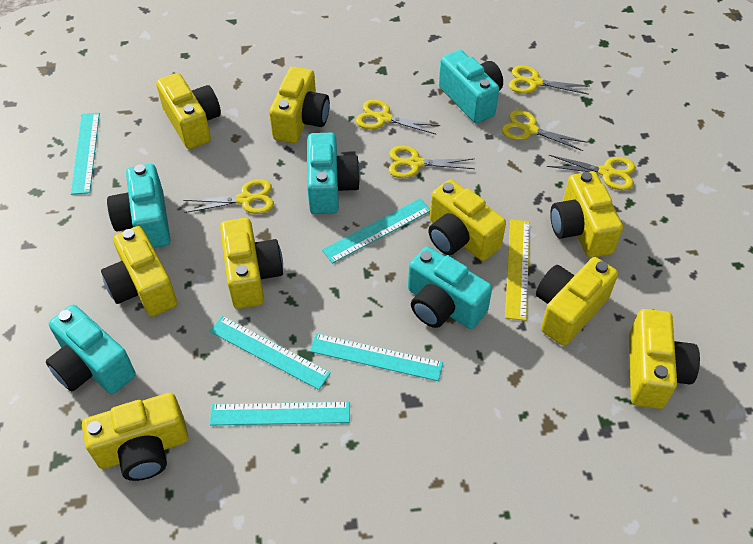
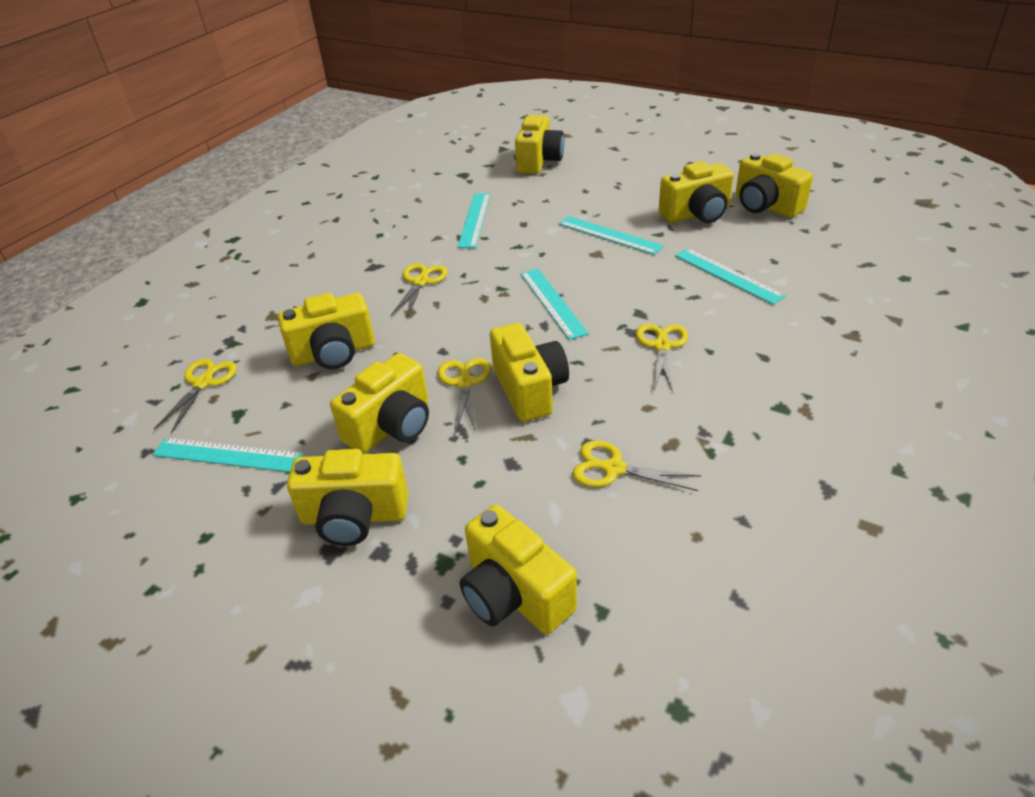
turquoise camera: 5 -> 0
yellow camera: 9 -> 8
yellow ruler: 1 -> 0
yellow scissors: 6 -> 5

